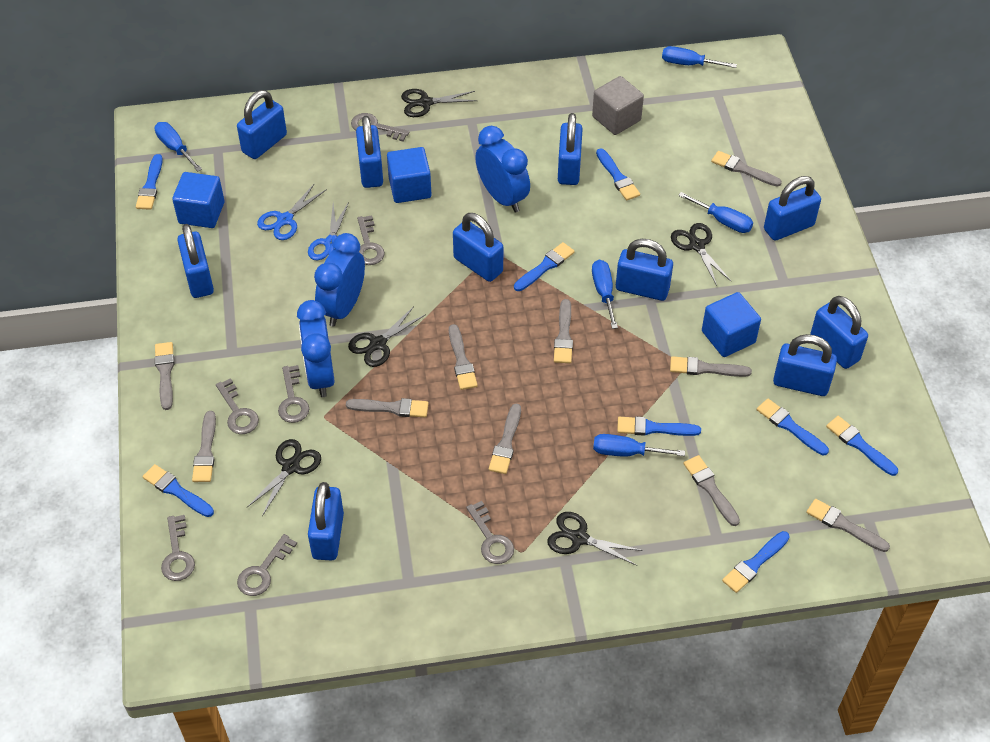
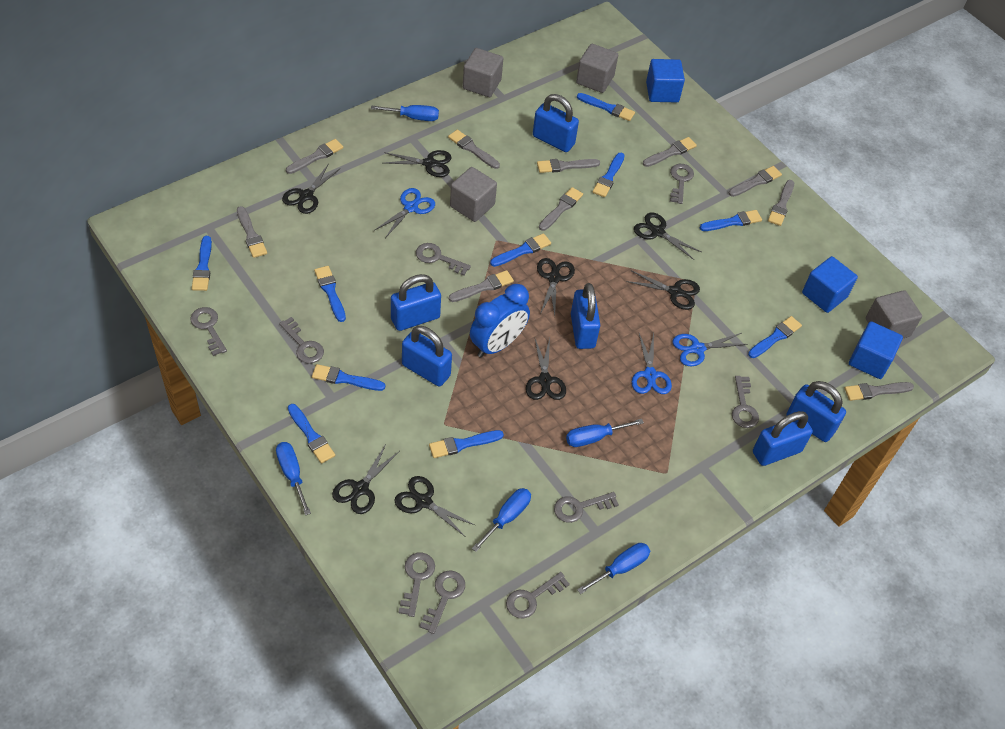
black scissors: 5 -> 8
blue brush: 8 -> 10
blue clock: 3 -> 1
blue padlock: 10 -> 6
blue scissors: 2 -> 3
grey cube: 1 -> 4
grey key: 7 -> 9

